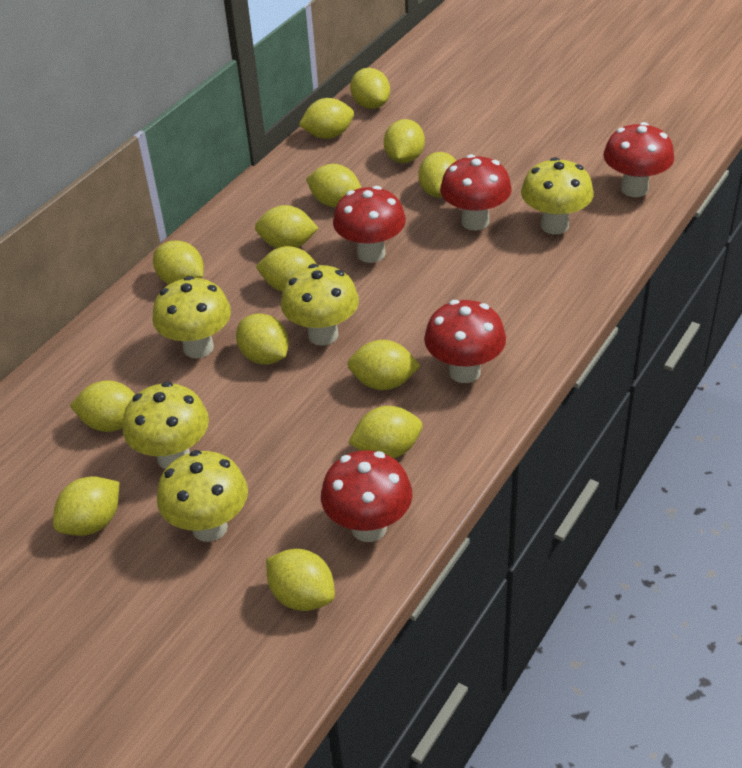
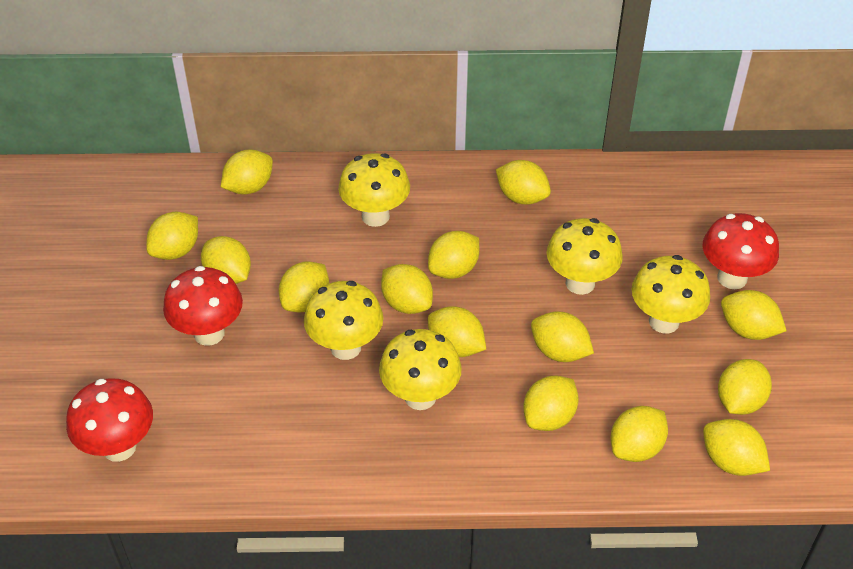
red mushroom: 5 -> 3

